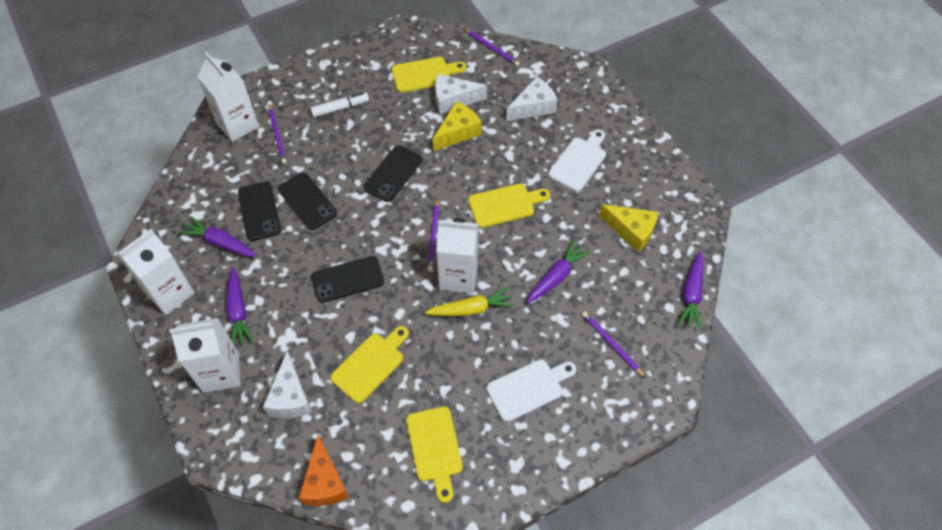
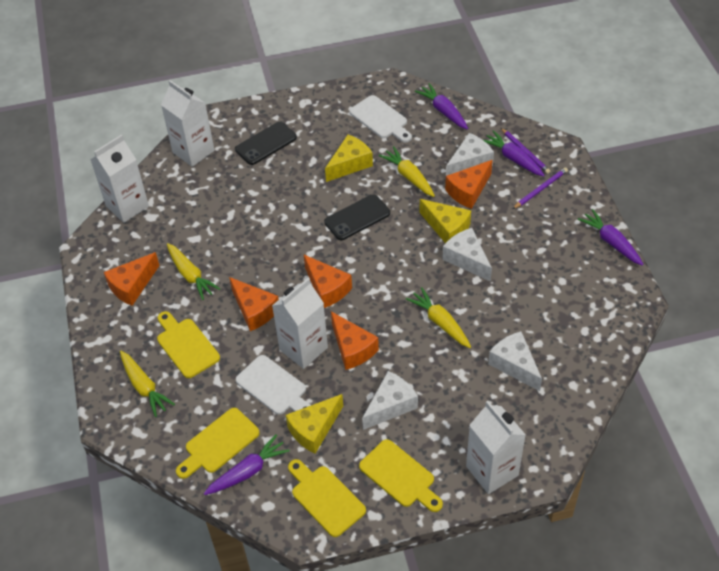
black phone: 4 -> 2
orange cheese: 1 -> 5
purple pencil: 4 -> 2
white cheese: 3 -> 4
white marker: 1 -> 0
yellow carrot: 1 -> 4
yellow cheese: 2 -> 3

